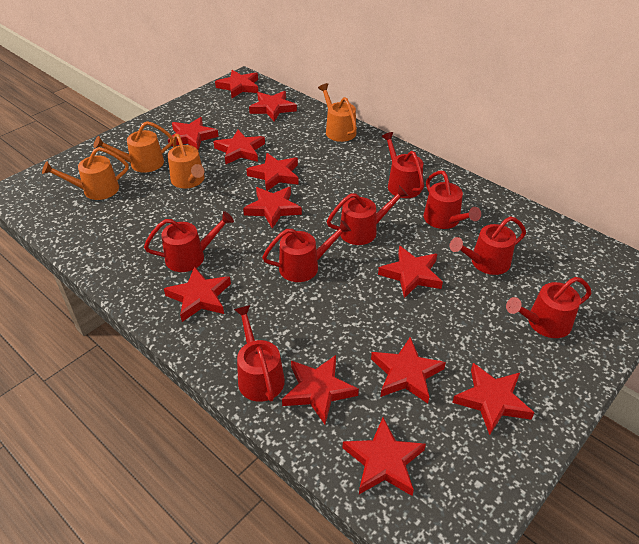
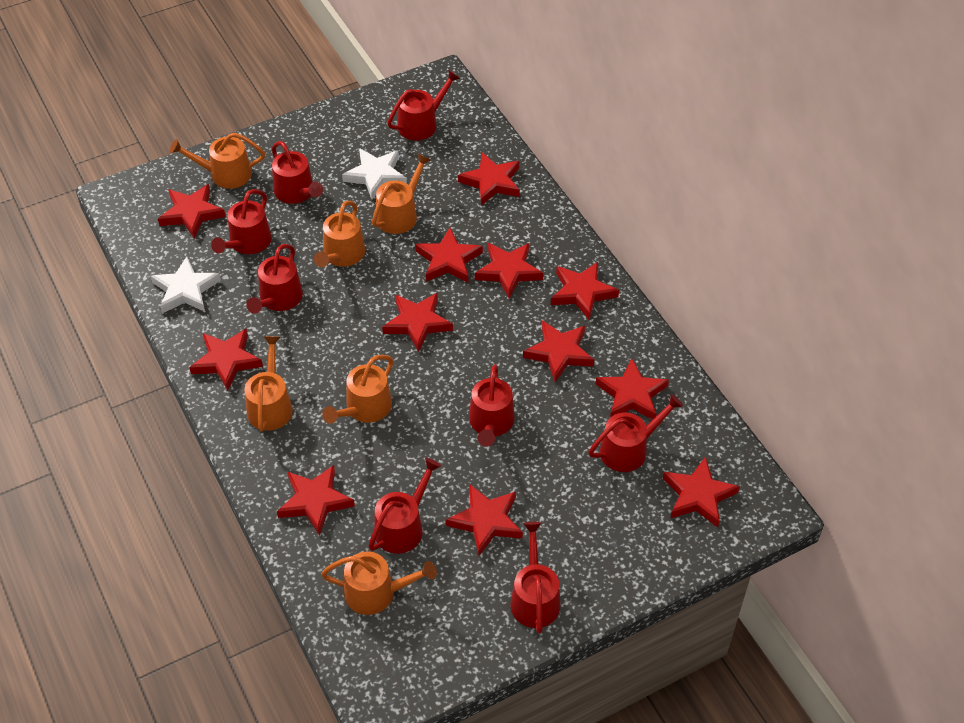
orange watering can: 4 -> 6
white star: 0 -> 2

